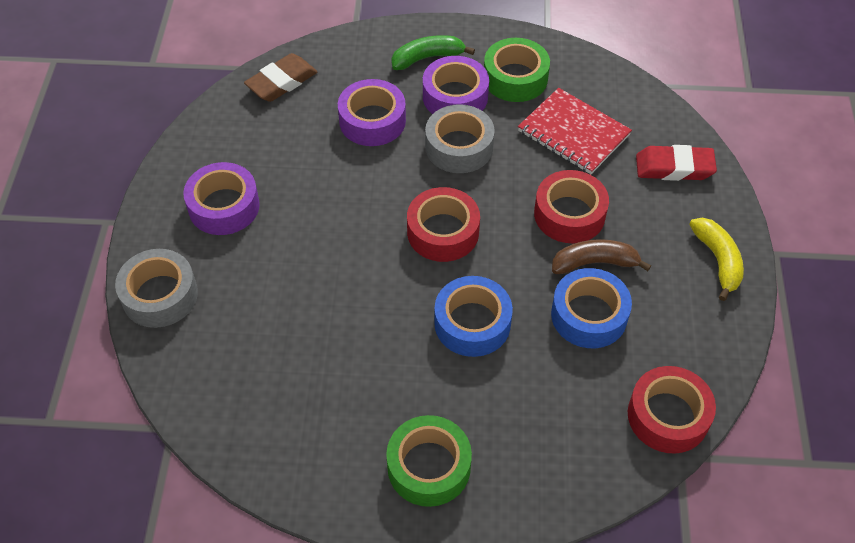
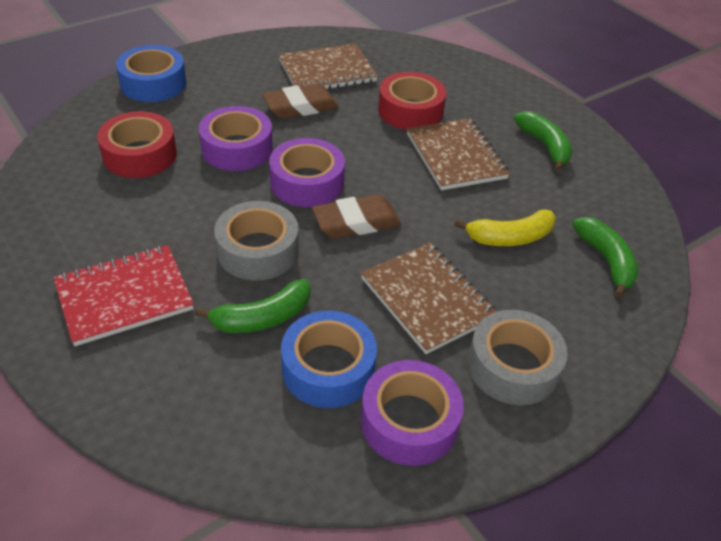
brown banana: 1 -> 0
brown eraser: 1 -> 2
brown notebook: 0 -> 3
green banana: 1 -> 3
green tape: 2 -> 0
red eraser: 1 -> 0
red tape: 3 -> 2

